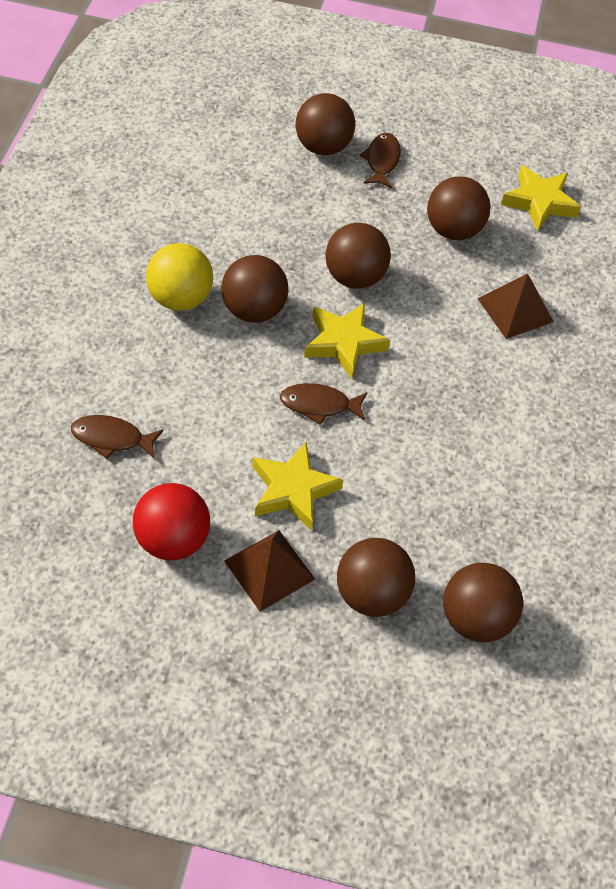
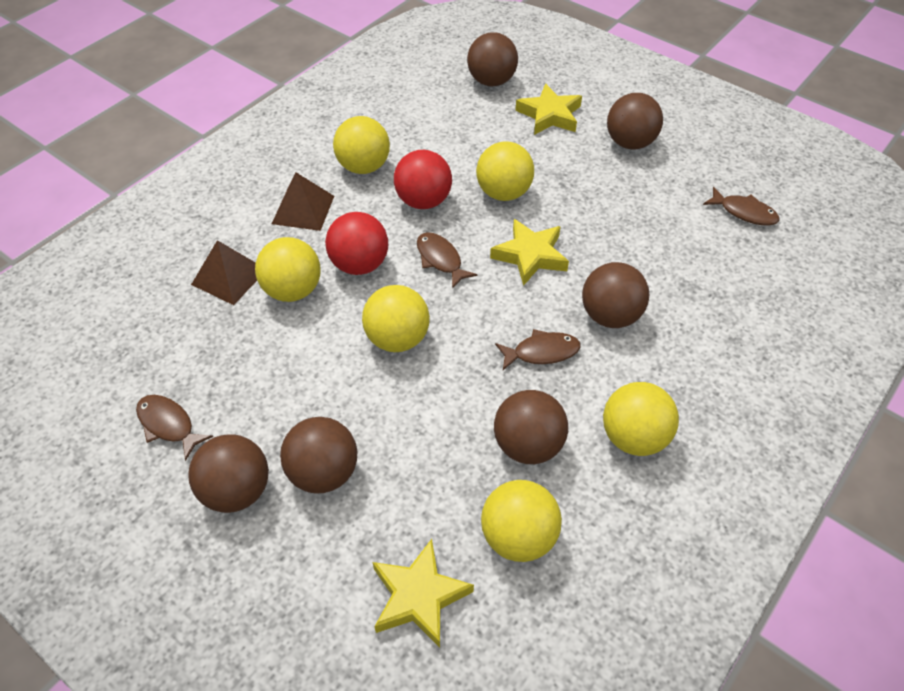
brown fish: 3 -> 4
red ball: 1 -> 2
yellow ball: 1 -> 6

